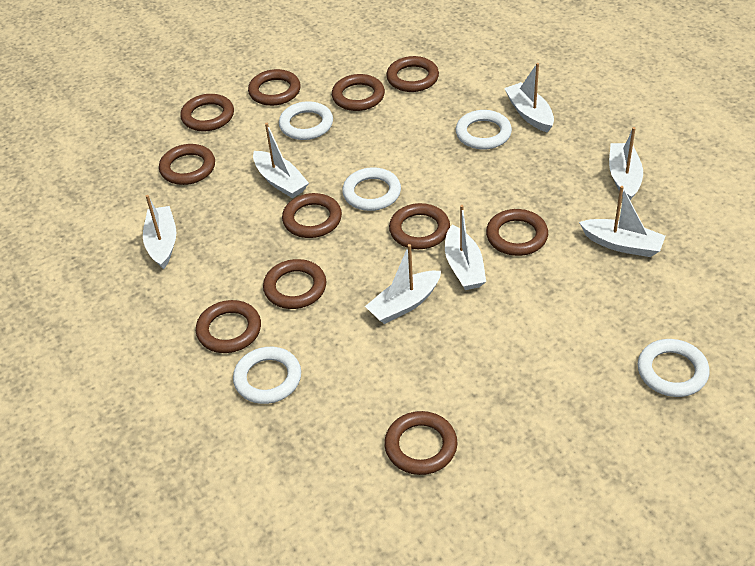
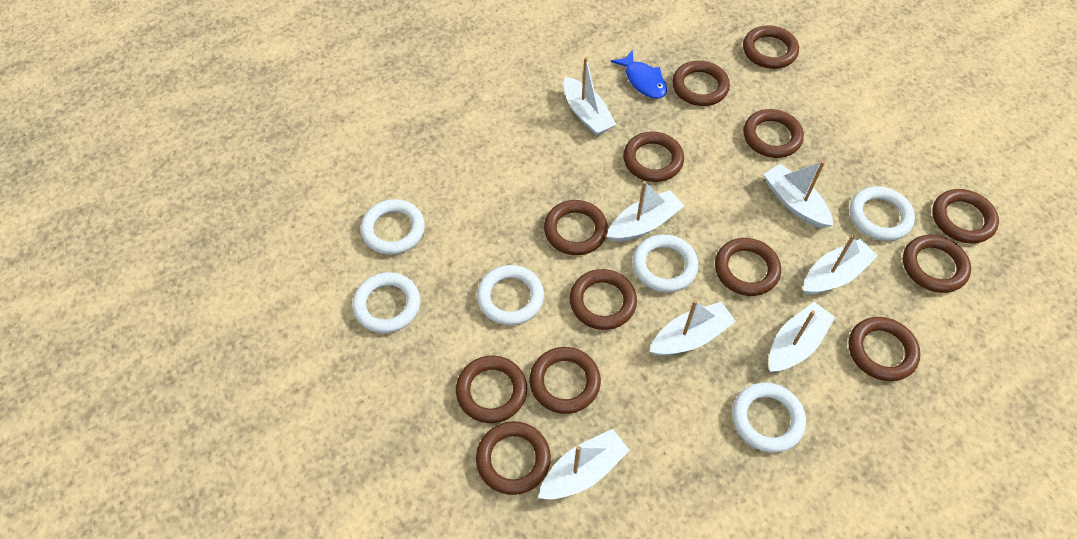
blue fish: 0 -> 1
brown ring: 11 -> 13
white ring: 5 -> 6

